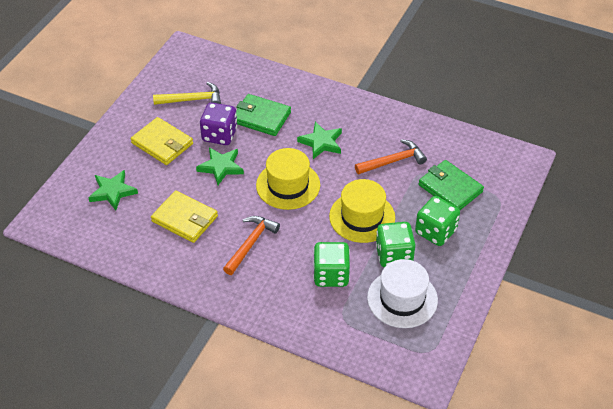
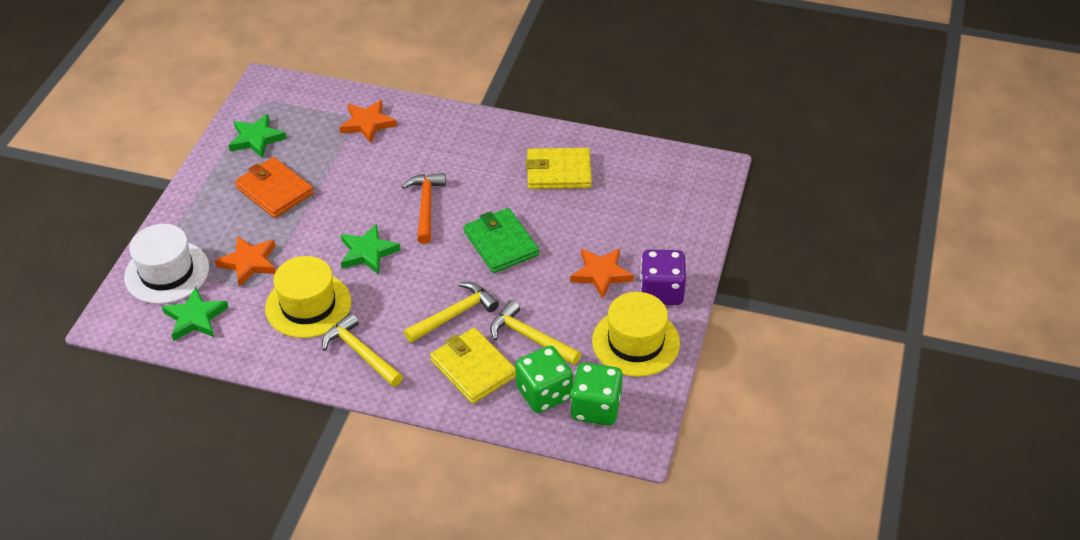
green dice: 3 -> 2
green wallet: 2 -> 1
orange hammer: 2 -> 1
orange star: 0 -> 3
orange wallet: 0 -> 1
yellow hammer: 1 -> 3

